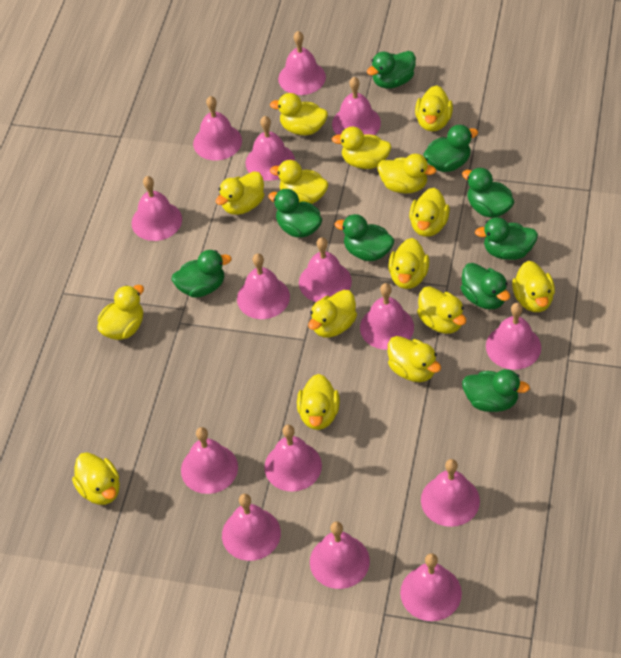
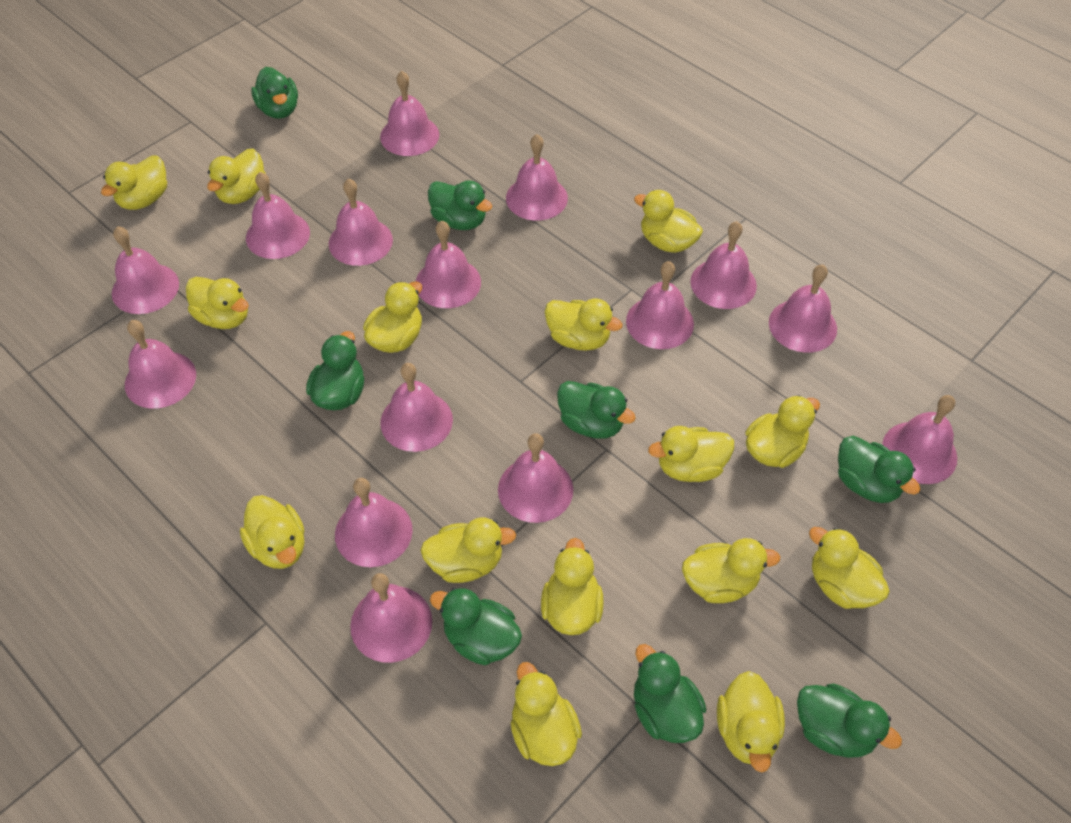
green duck: 9 -> 8

